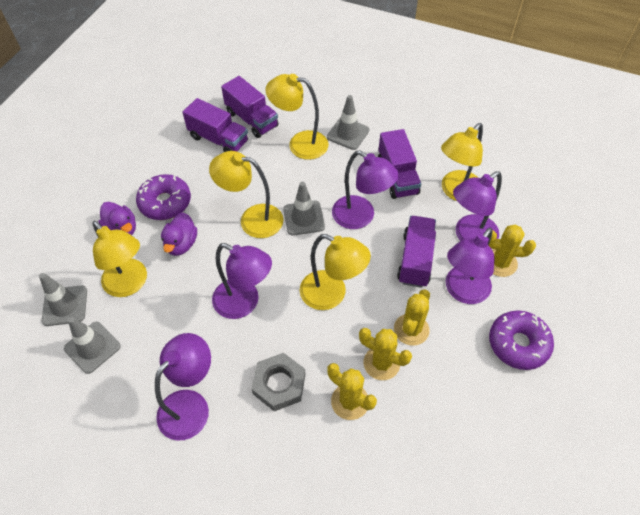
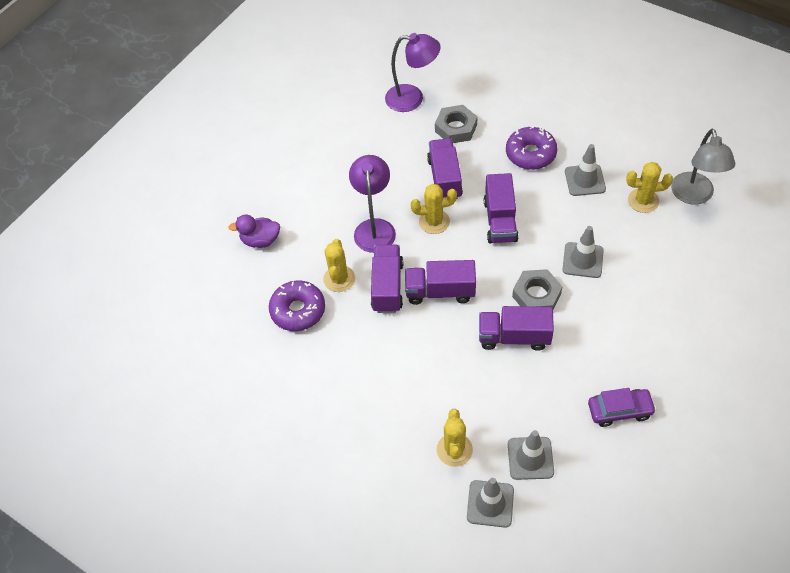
grey lamp: 0 -> 1
grey nut: 1 -> 2
purple car: 0 -> 1
purple duck: 2 -> 1
purple lamp: 5 -> 2
purple truck: 4 -> 5
yellow lamp: 5 -> 0

